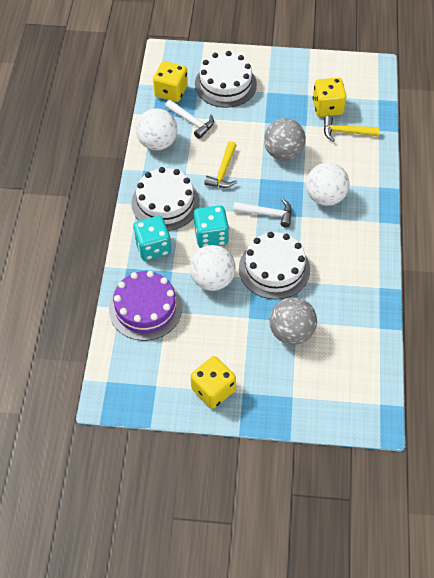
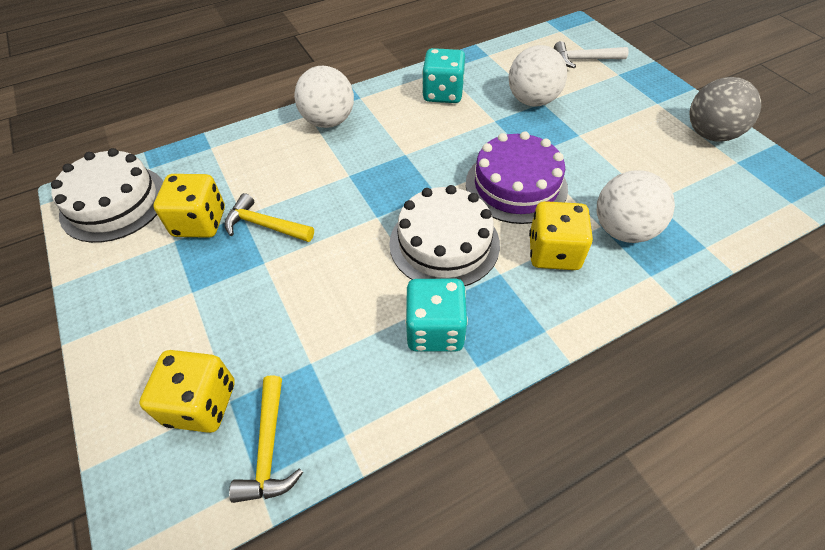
grey ball: 2 -> 1
white cake: 3 -> 2
white hammer: 2 -> 1

